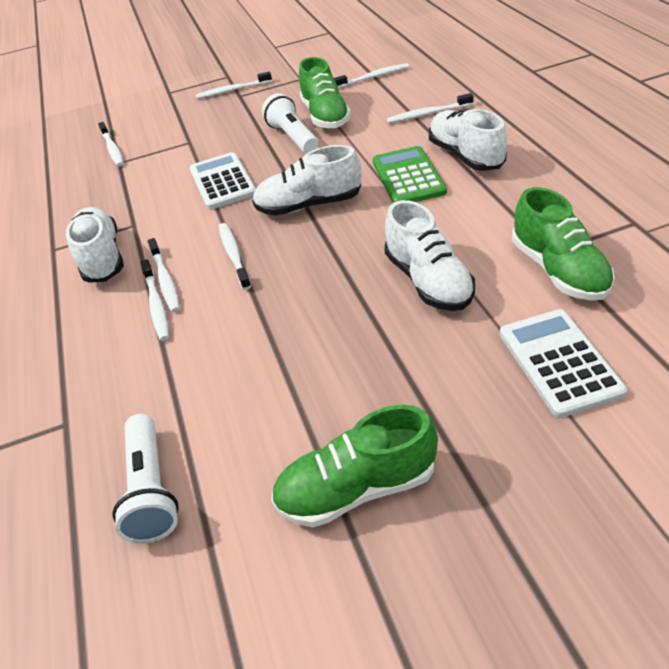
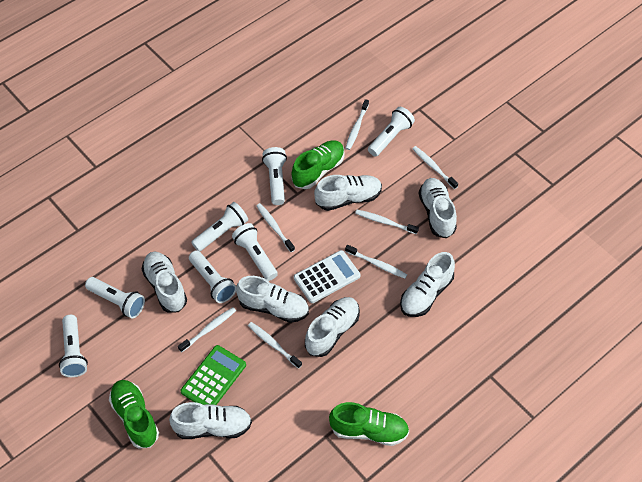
white calculator: 2 -> 1
white flashlight: 2 -> 7
white shoe: 4 -> 7

